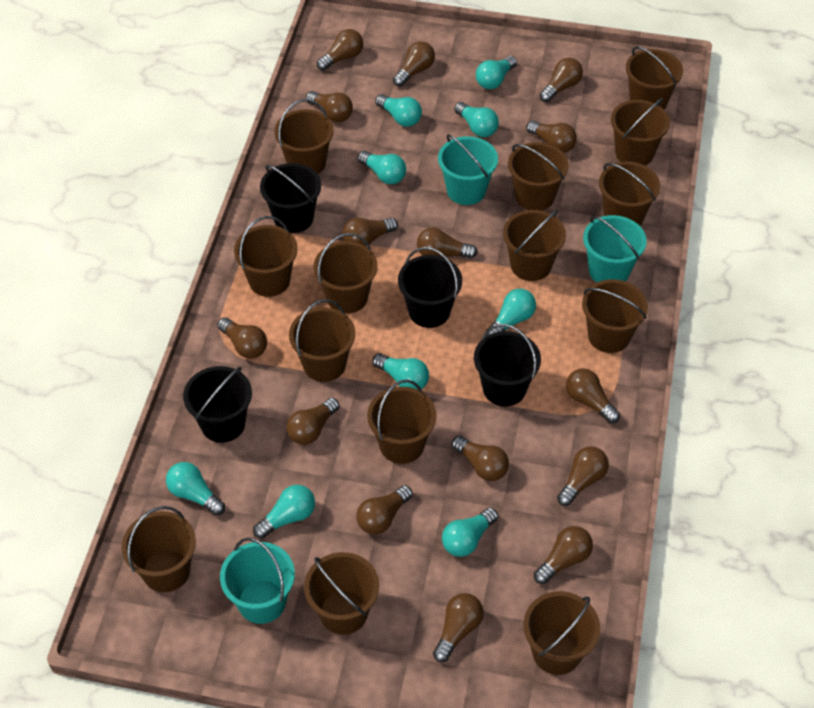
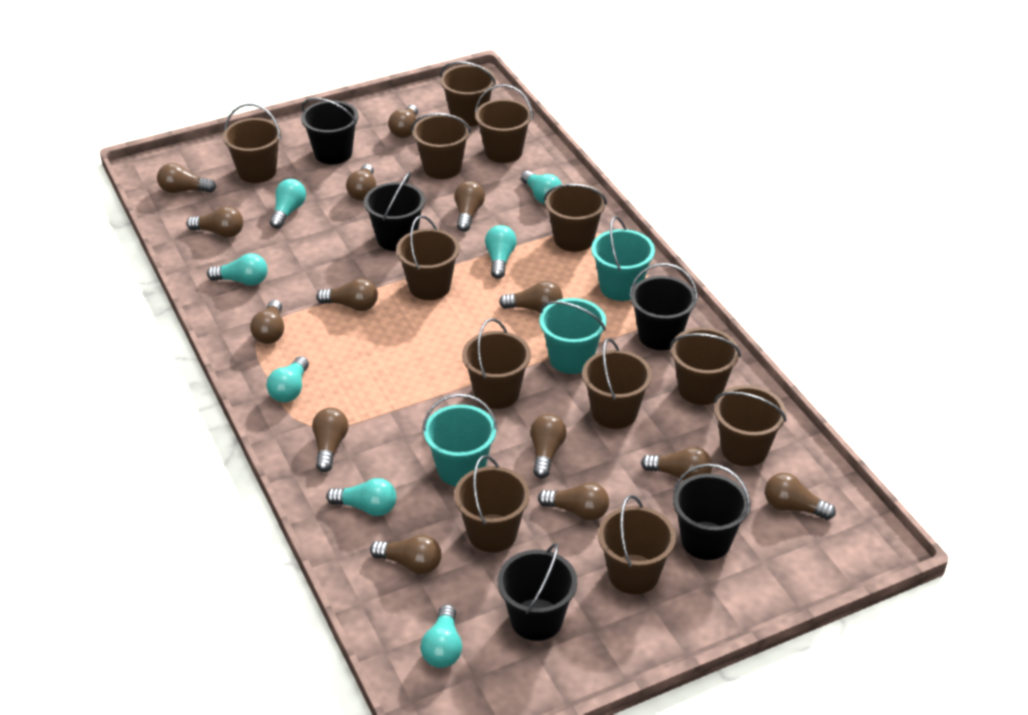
black bucket: 4 -> 5
brown bucket: 14 -> 12
brown light bulb: 15 -> 14
turquoise light bulb: 9 -> 7

